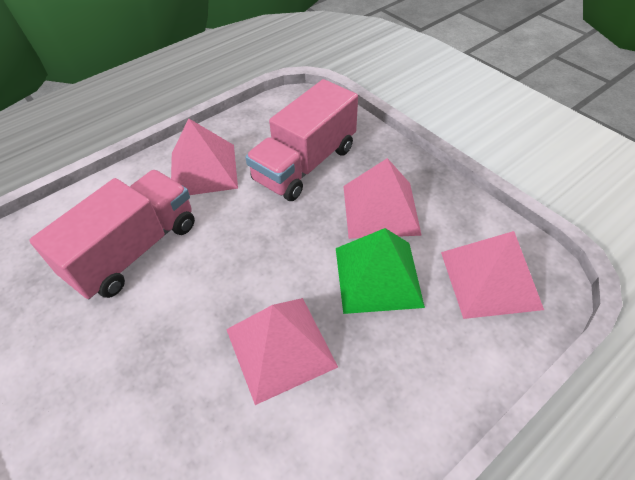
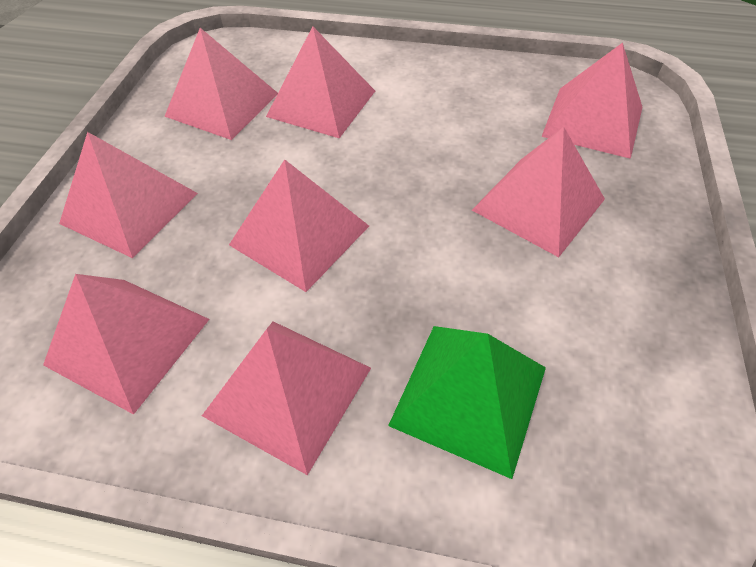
pink pyramid: 4 -> 8
pink truck: 2 -> 0

